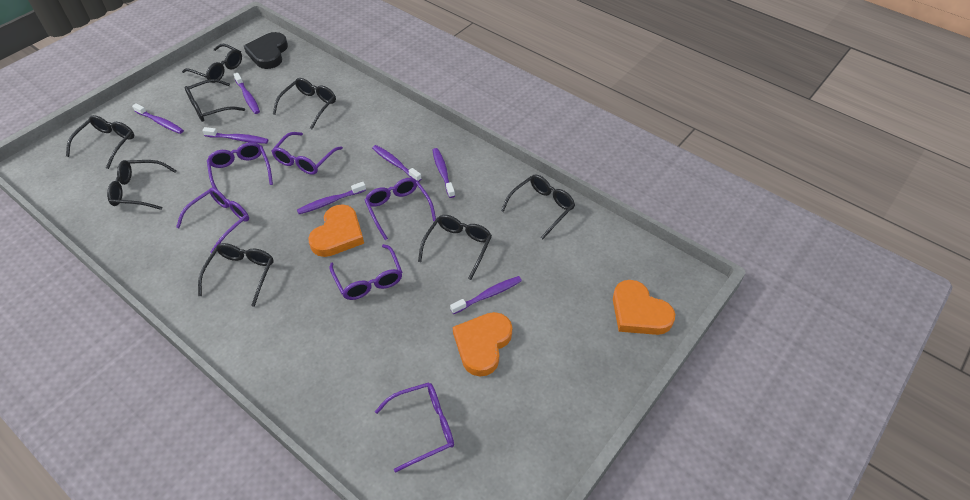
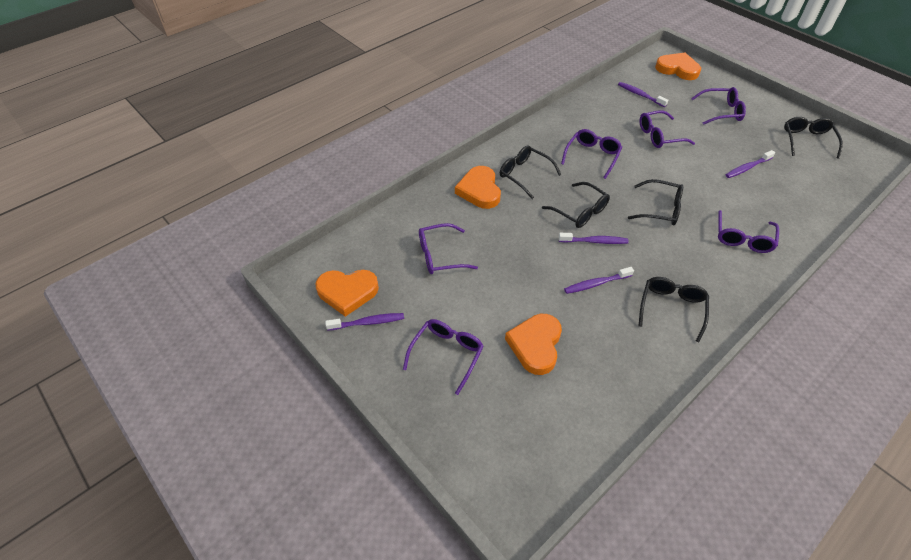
black glasses: 8 -> 5
black heart: 1 -> 0
orange heart: 3 -> 4
purple toothbrush: 7 -> 5

